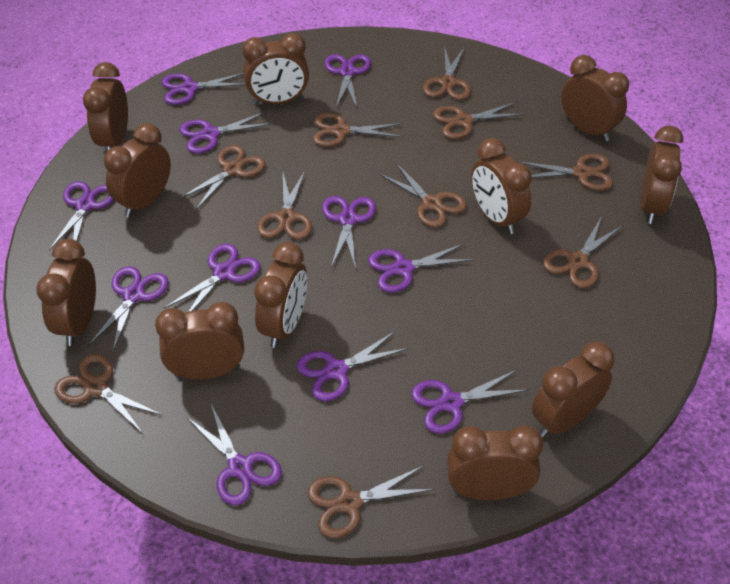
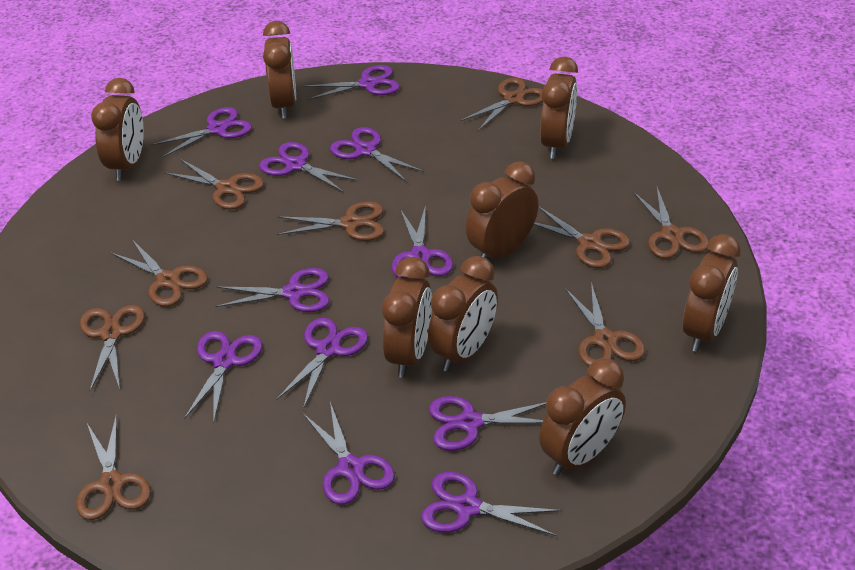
brown clock: 11 -> 8
brown scissors: 10 -> 9

